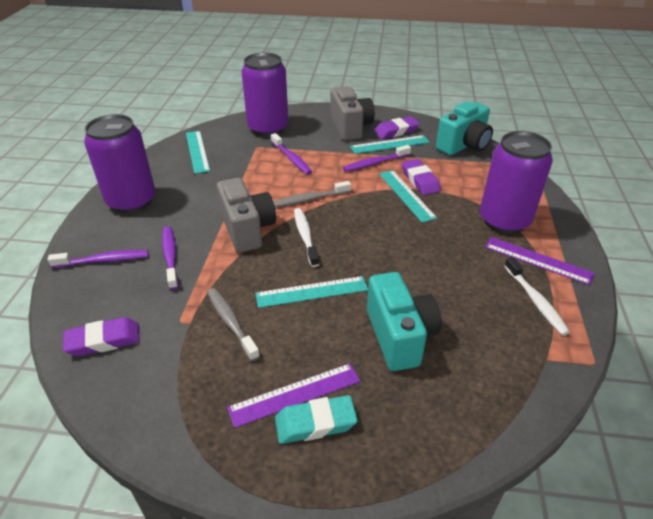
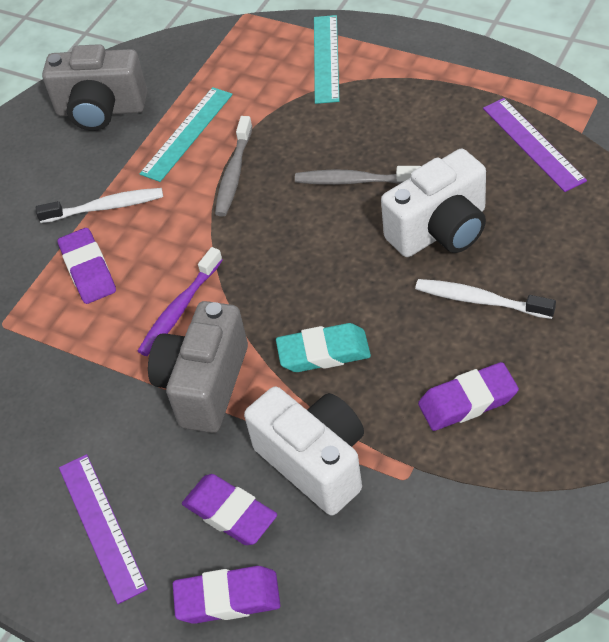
purple can: 3 -> 0
purple eraser: 3 -> 4
purple toothbrush: 4 -> 1
turquoise camera: 2 -> 0
turquoise ruler: 4 -> 2
white camera: 0 -> 2

